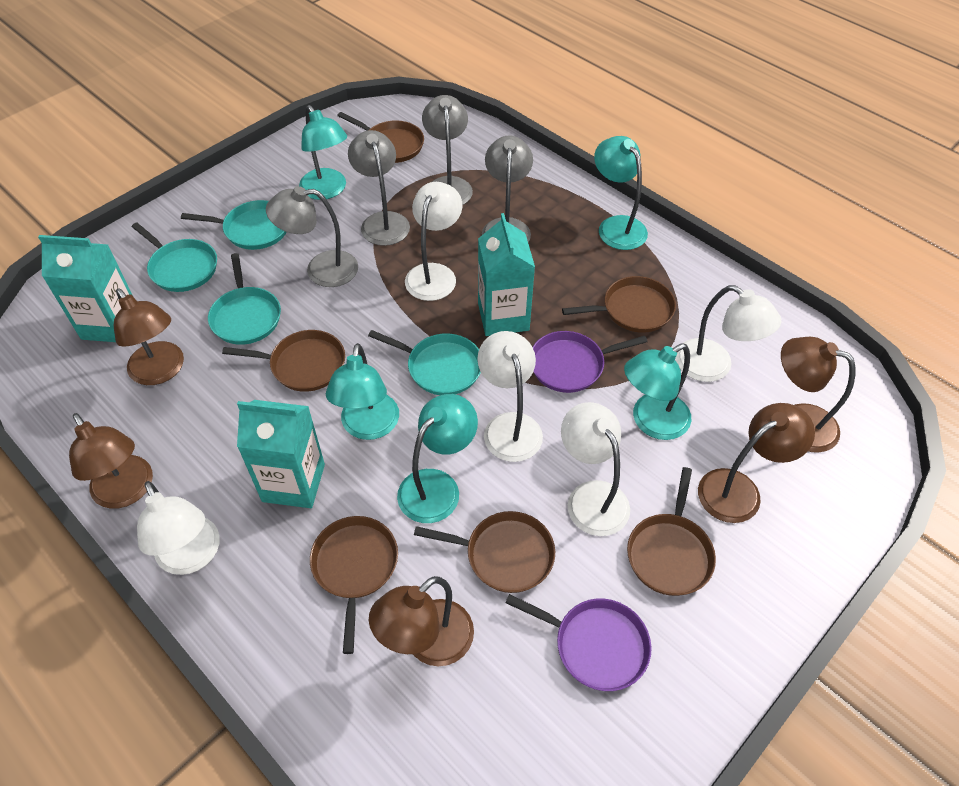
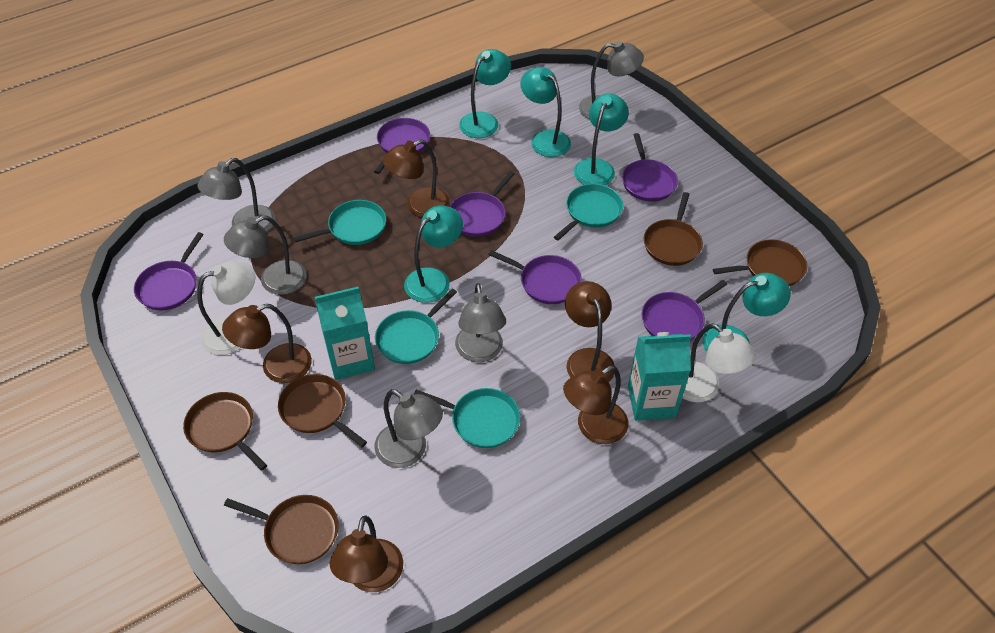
brown pan: 6 -> 5
grey lamp: 4 -> 5
purple pan: 2 -> 6
turquoise carton: 3 -> 2
white lamp: 5 -> 2

